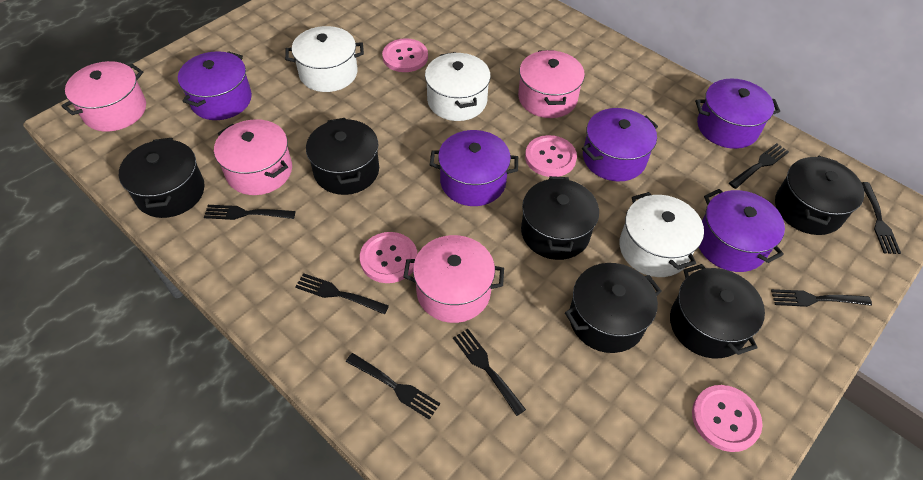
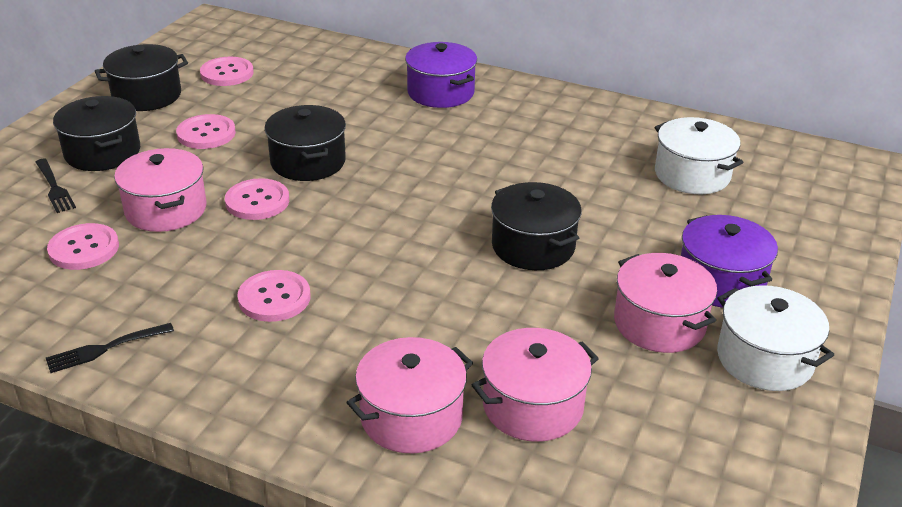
black fork: 7 -> 2
black pot: 6 -> 4
pink button: 4 -> 5
purple pot: 5 -> 2
white pot: 3 -> 2

